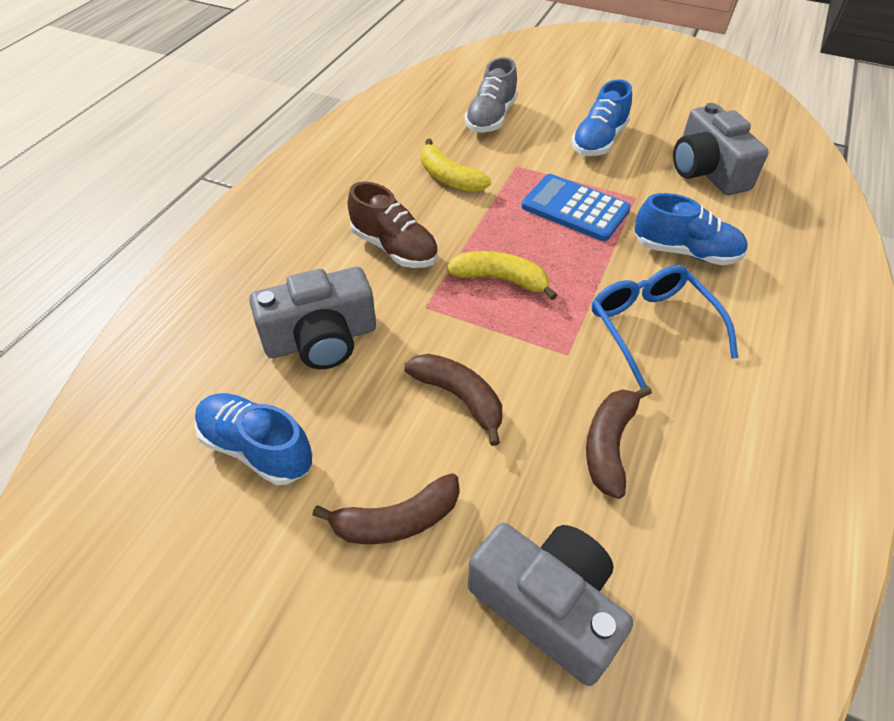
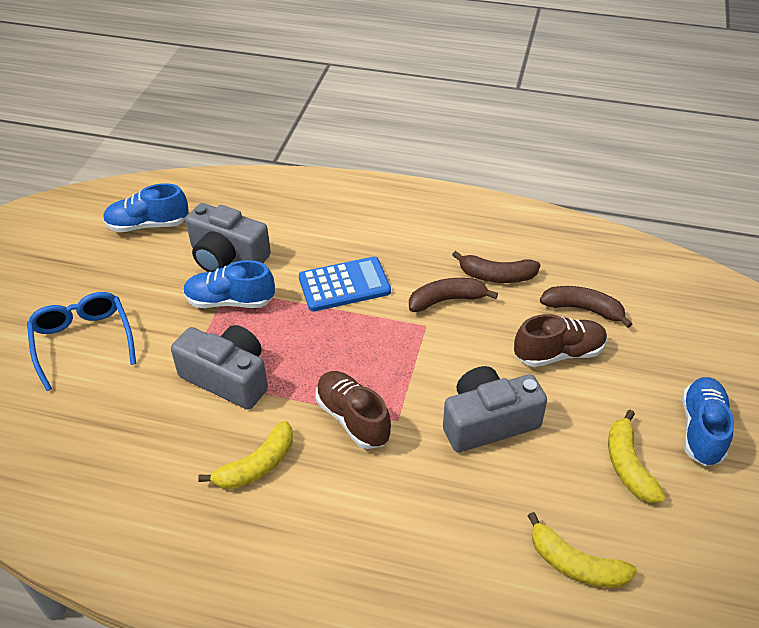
brown shoe: 1 -> 2
grey shoe: 1 -> 0
yellow banana: 2 -> 3

